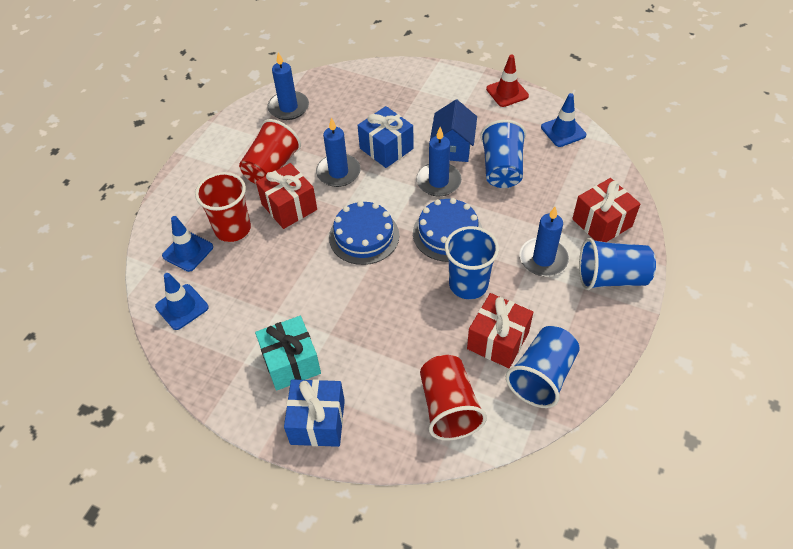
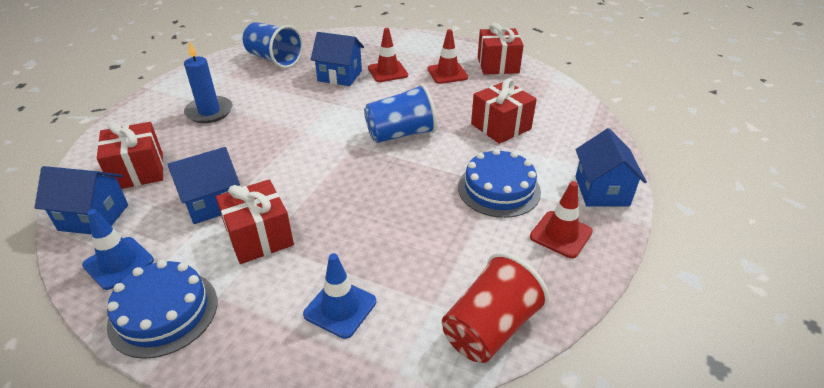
blue candle: 4 -> 1
blue cup: 4 -> 2
blue gift: 2 -> 0
blue house: 1 -> 4
blue traffic cone: 3 -> 2
red cup: 3 -> 1
red gift: 3 -> 4
red traffic cone: 1 -> 3
turquoise gift: 1 -> 0

